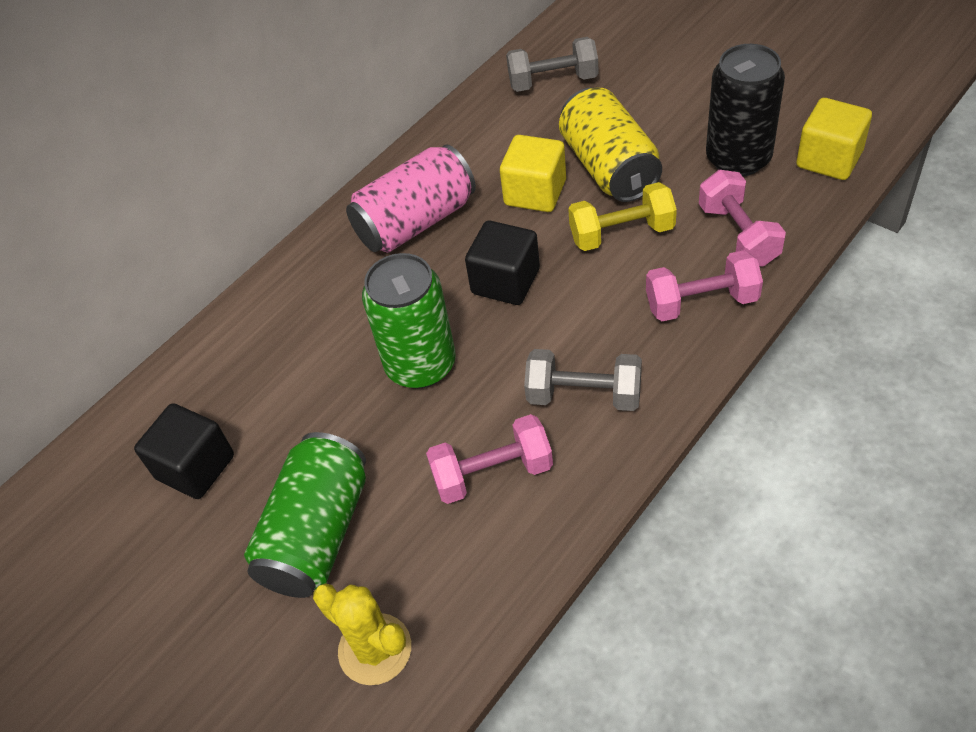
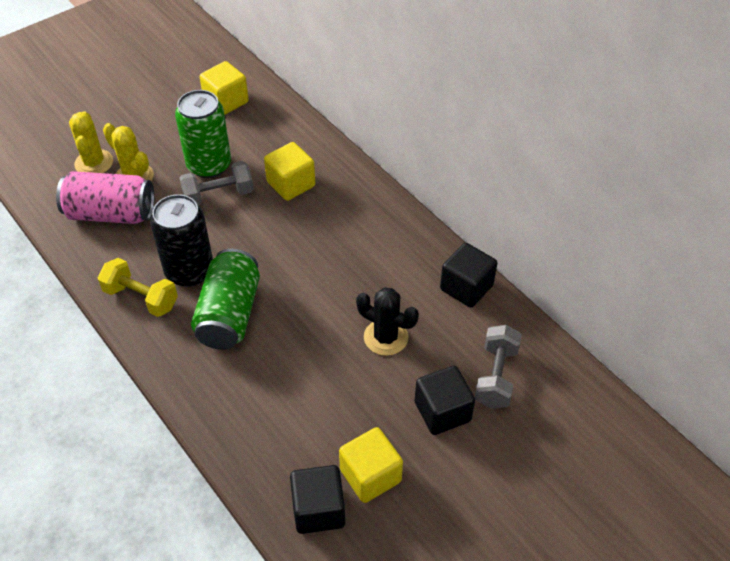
black cactus: 0 -> 1
black cube: 2 -> 3
pink dumbbell: 3 -> 0
yellow cactus: 1 -> 2
yellow can: 1 -> 0
yellow cube: 2 -> 3

